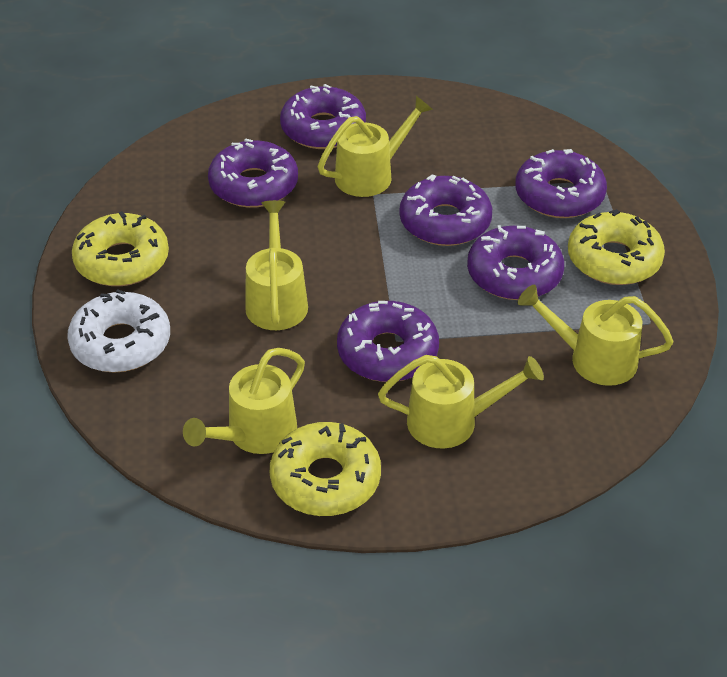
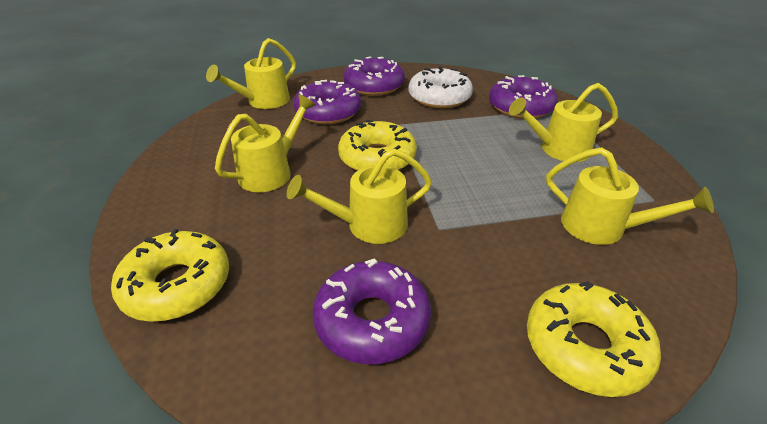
purple donut: 6 -> 4

